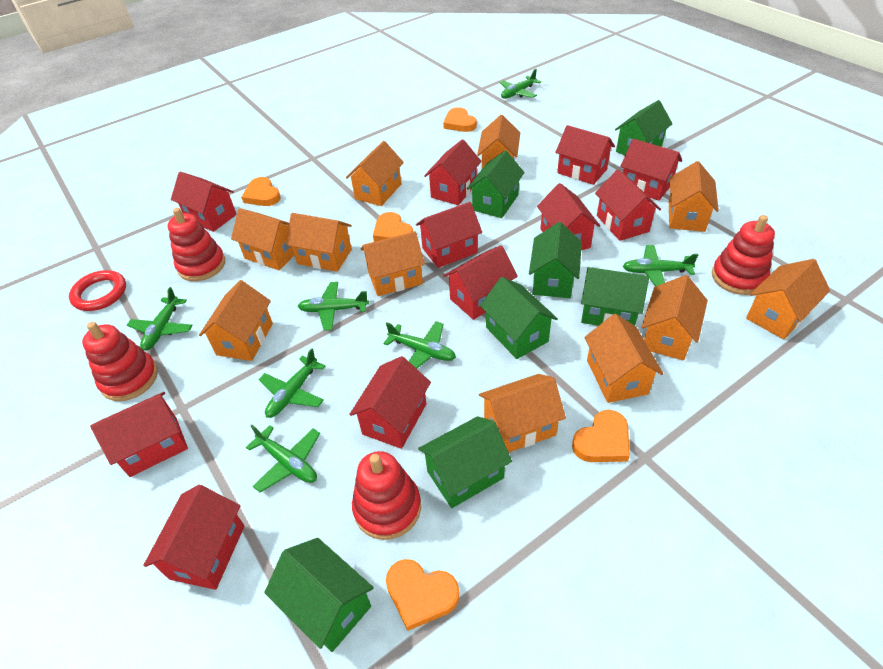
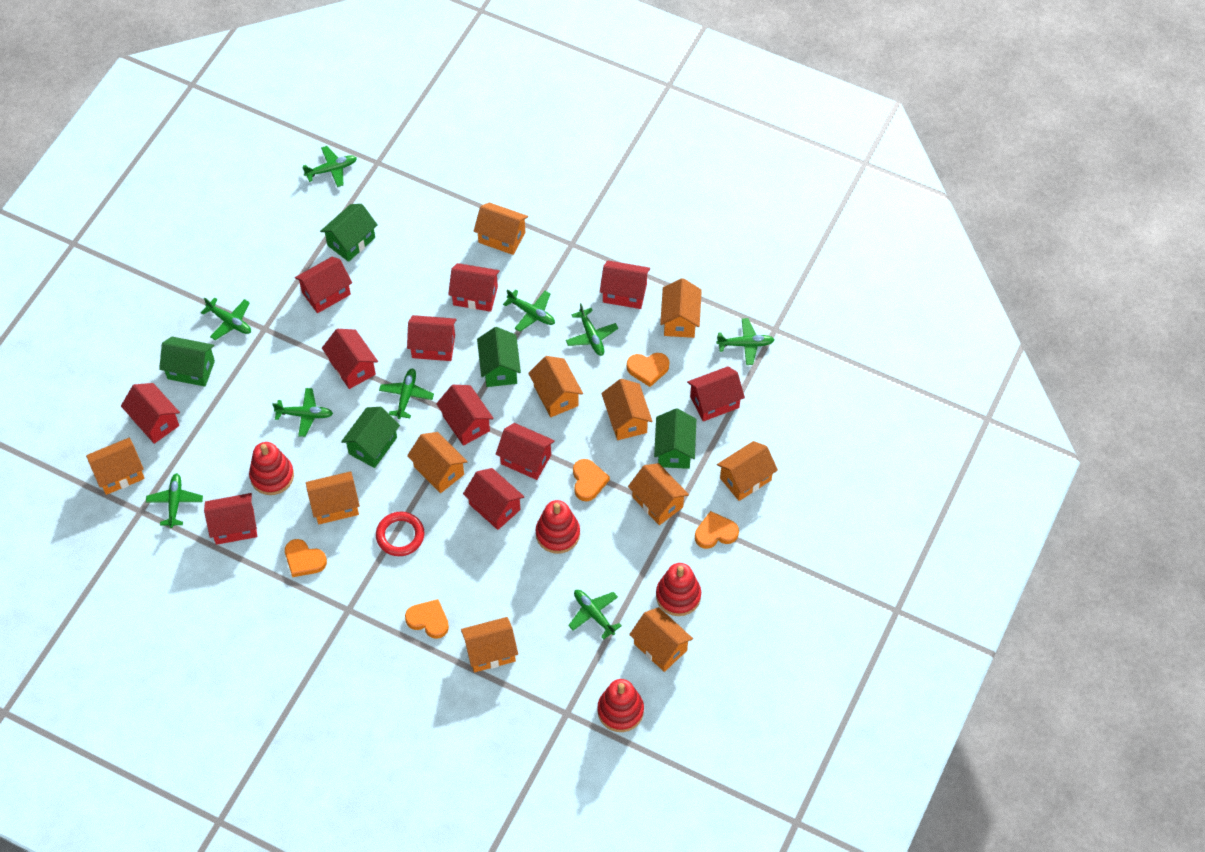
green house: 7 -> 5
green plane: 7 -> 9

